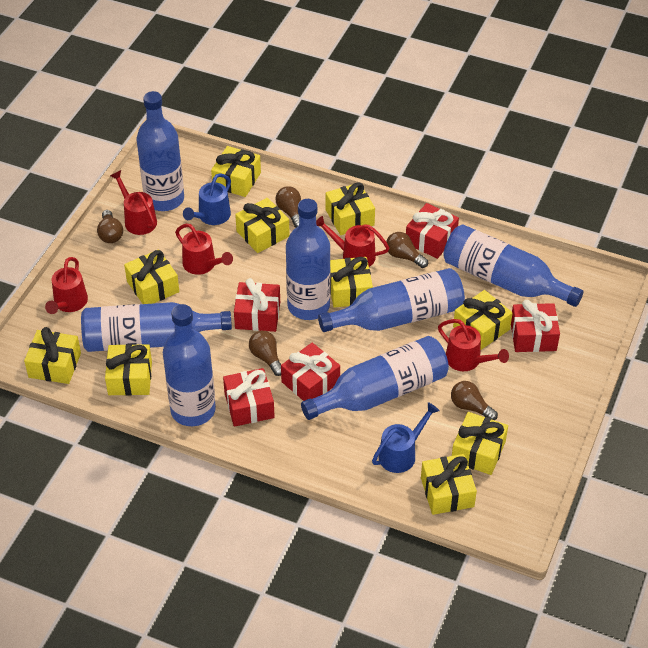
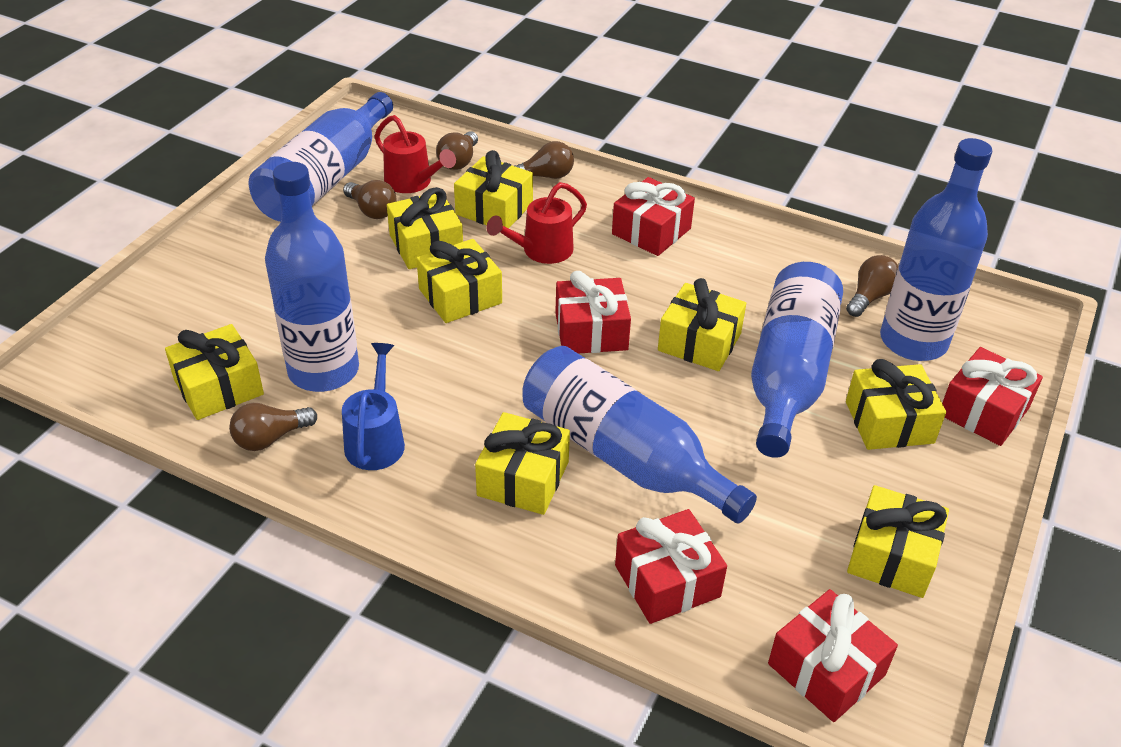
blue bottle: 7 -> 5
blue watering can: 2 -> 1
red watering can: 5 -> 2
yellow gift: 10 -> 8

